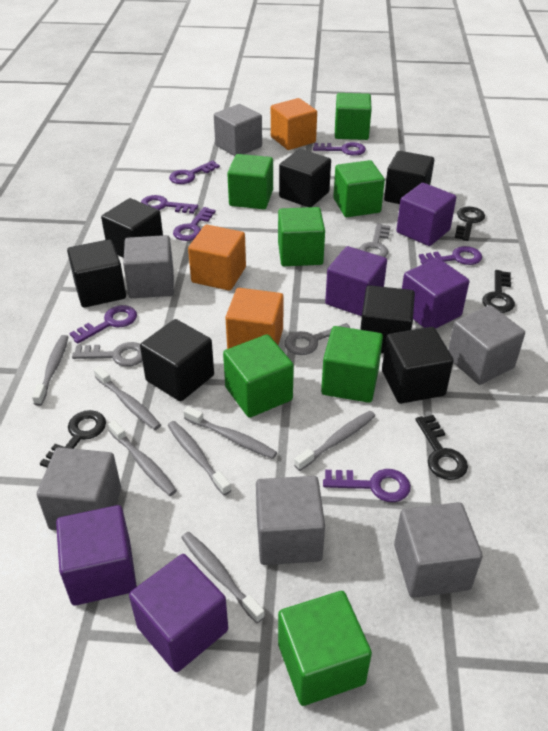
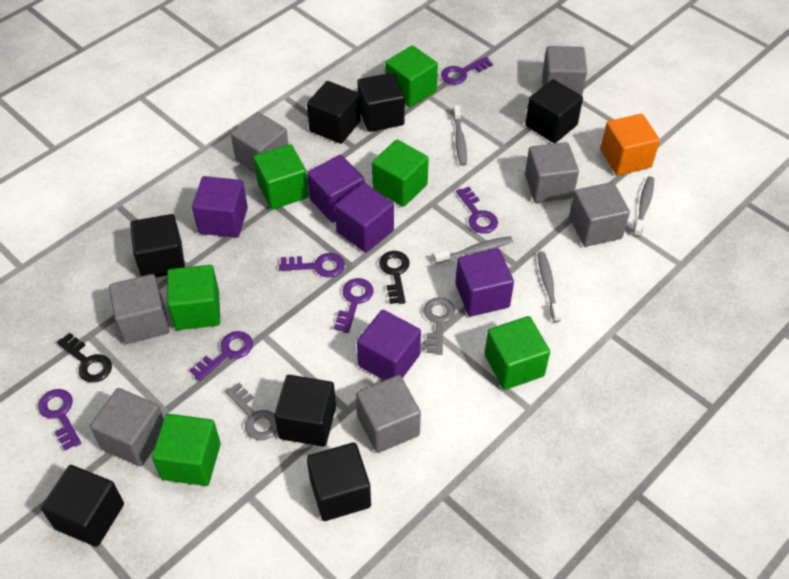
black key: 4 -> 2
green cube: 7 -> 6
grey cube: 6 -> 7
grey key: 3 -> 2
grey toothbrush: 7 -> 4
orange cube: 3 -> 1
purple key: 7 -> 6

